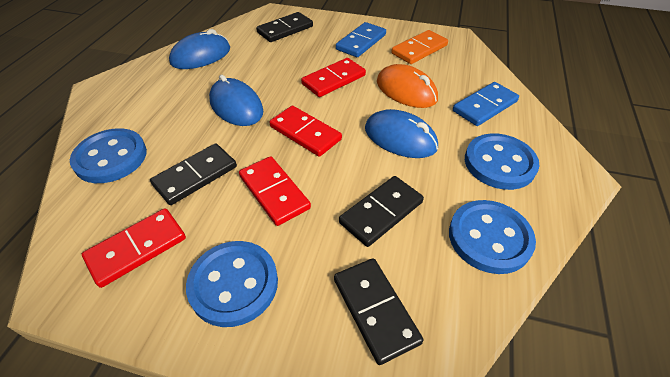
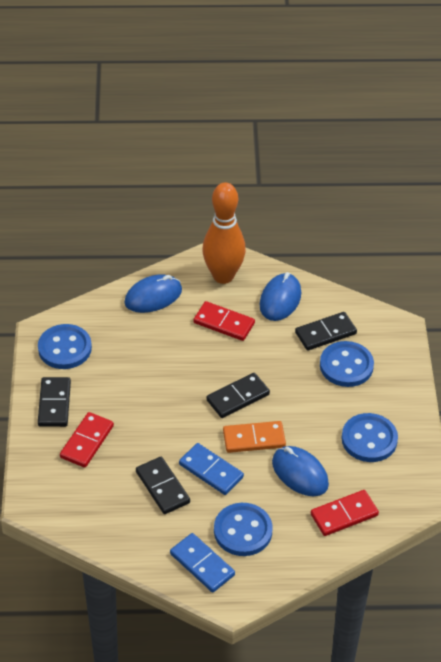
orange bowling pin: 0 -> 1
orange mouse: 1 -> 0
red domino: 4 -> 3

